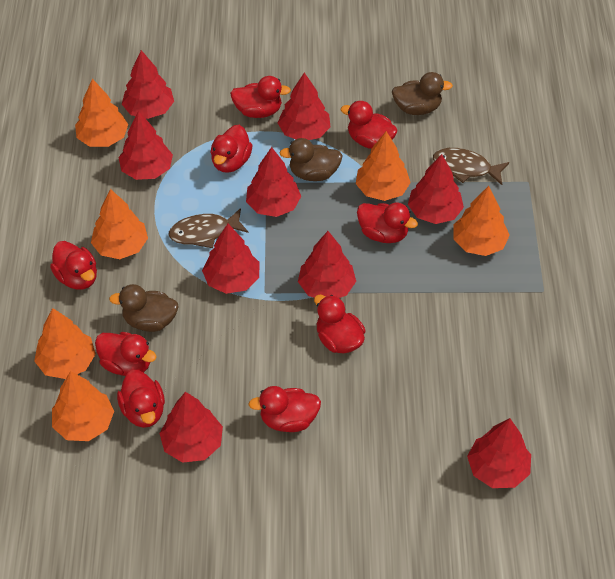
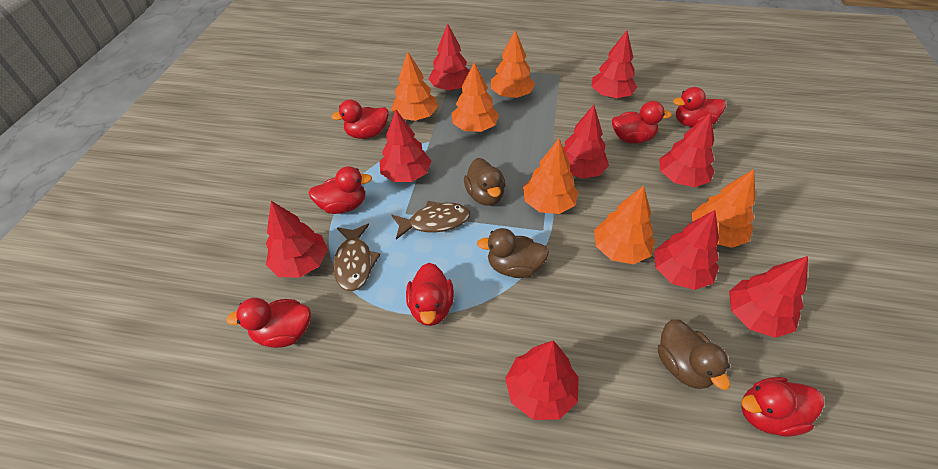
red duck: 9 -> 7

